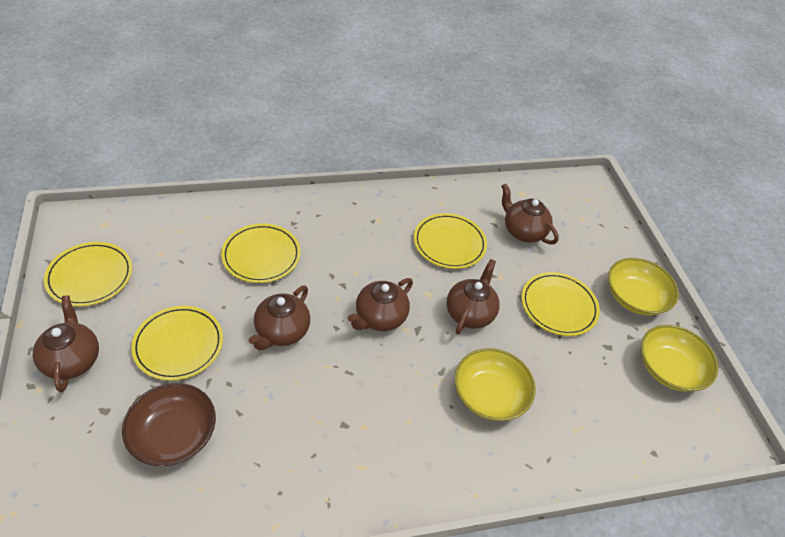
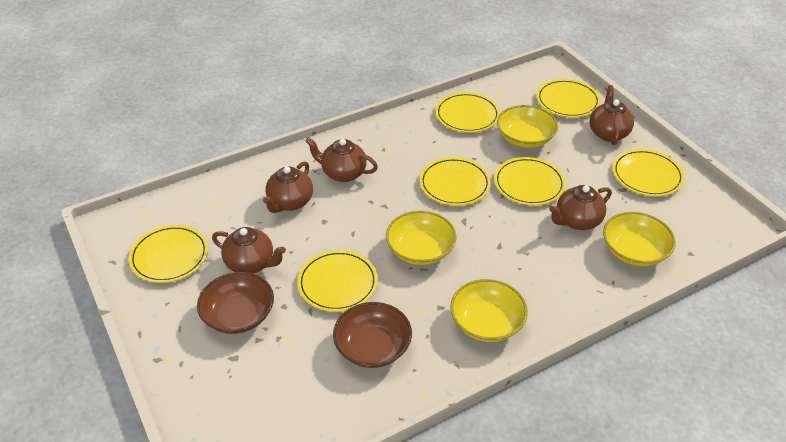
brown bowl: 1 -> 2
yellow bowl: 3 -> 4
yellow plate: 5 -> 7

